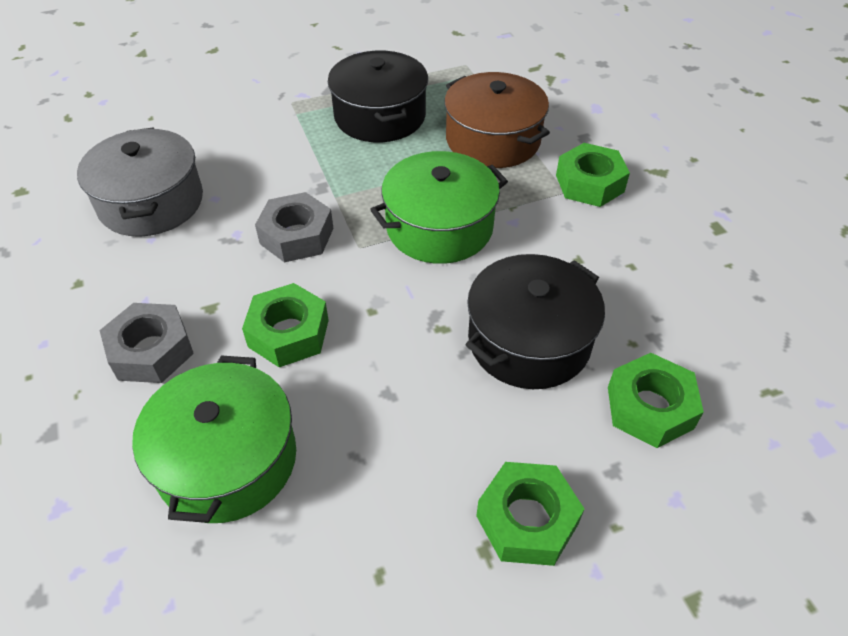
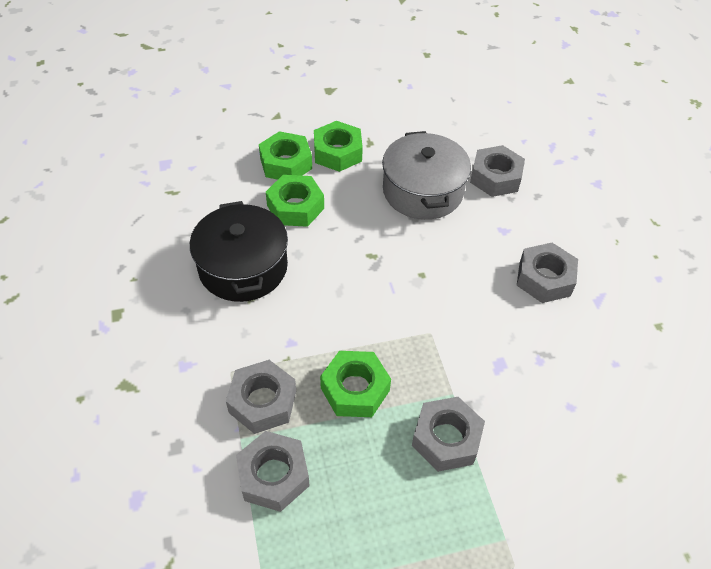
black pot: 2 -> 1
brown pot: 1 -> 0
green pot: 2 -> 0
grey nut: 2 -> 5

